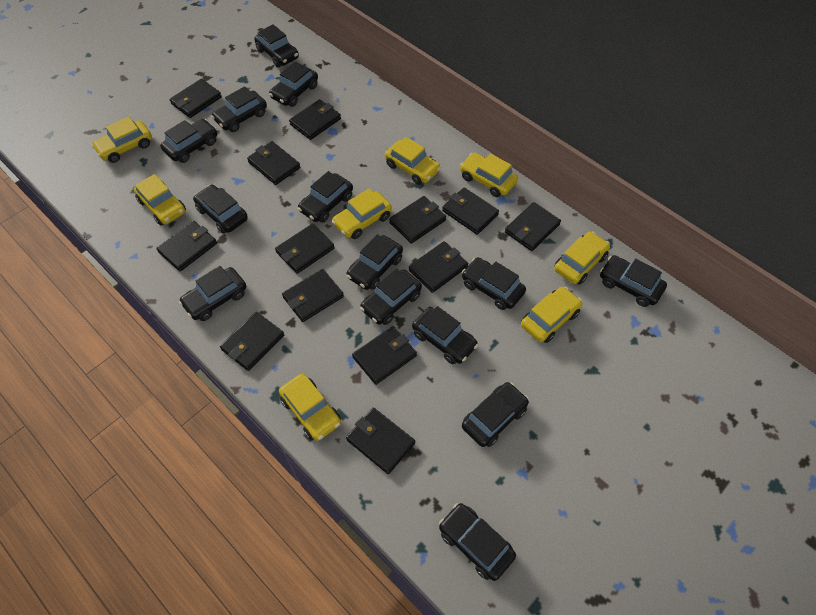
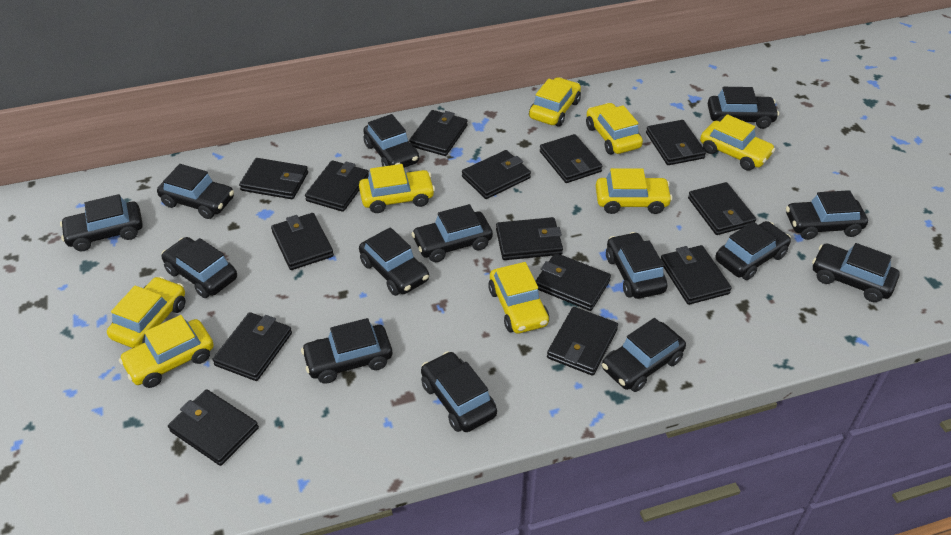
black wallet: 13 -> 14

